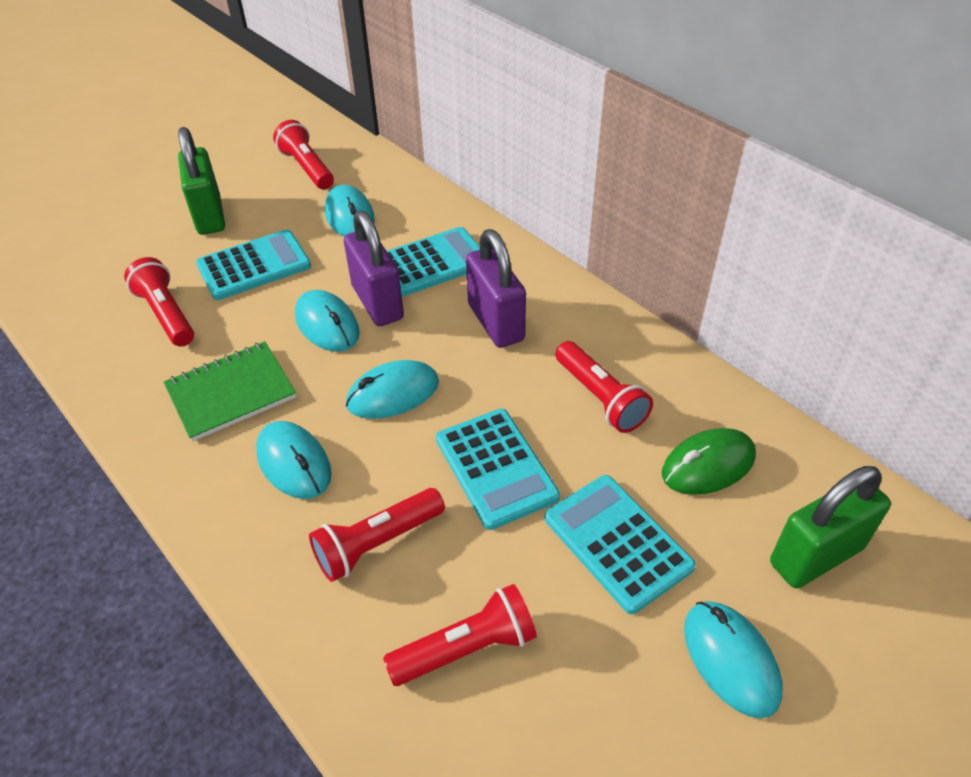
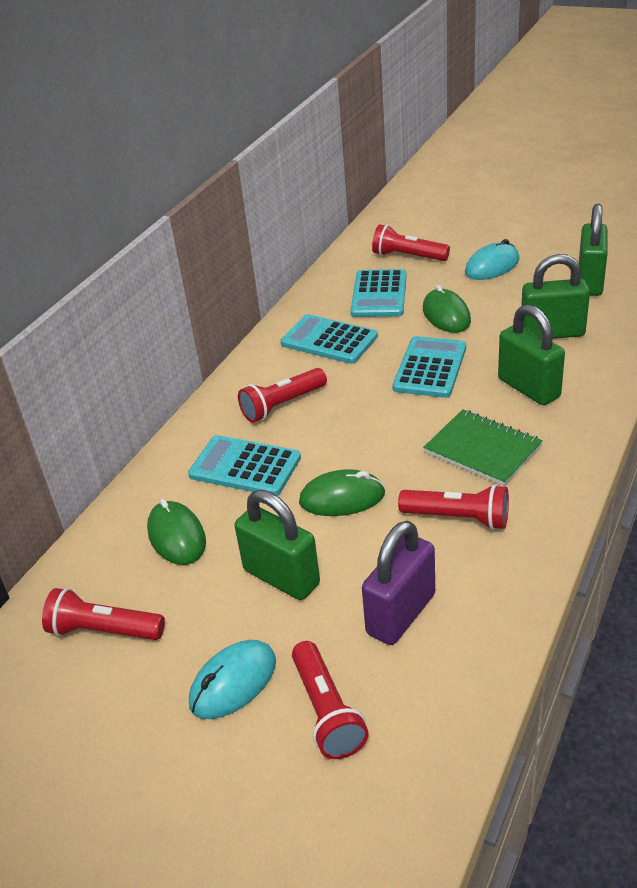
green mouse: 1 -> 3
green padlock: 2 -> 4
purple padlock: 2 -> 1
turquoise mouse: 5 -> 2

